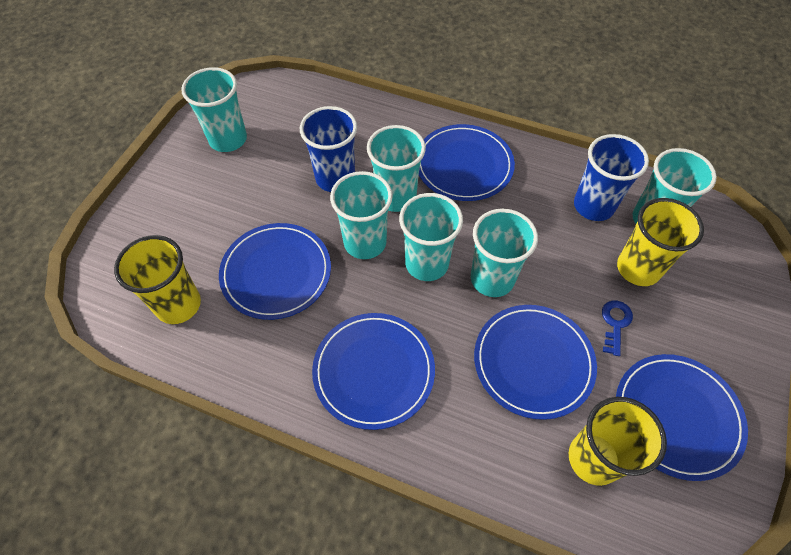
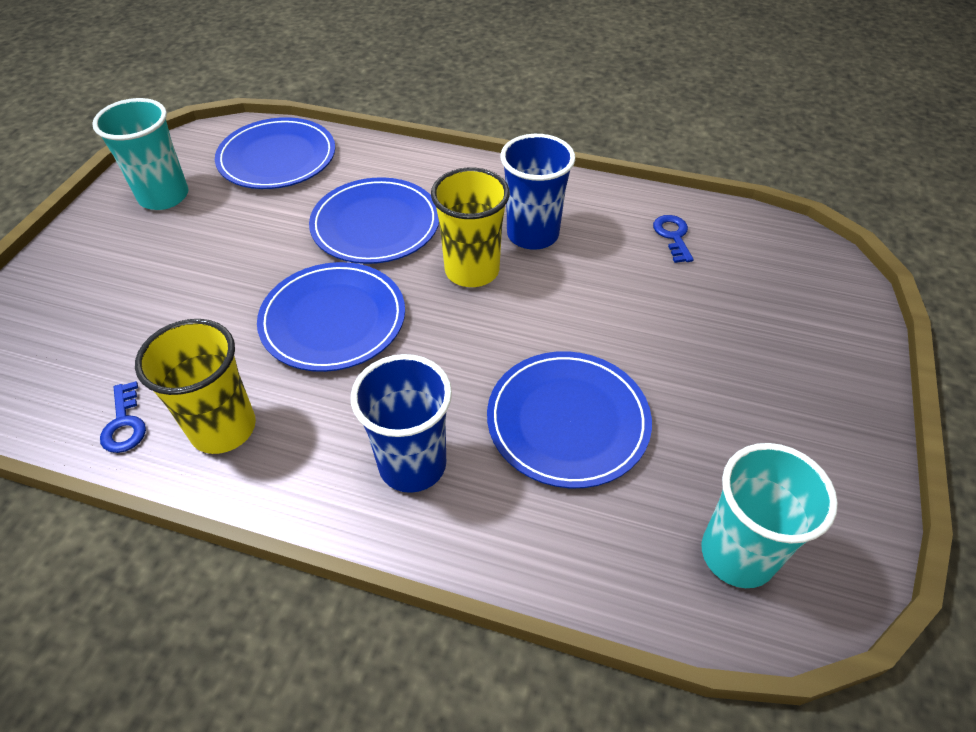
blue key: 1 -> 2
blue plate: 5 -> 4
turquoise cup: 6 -> 2
yellow cup: 3 -> 2

